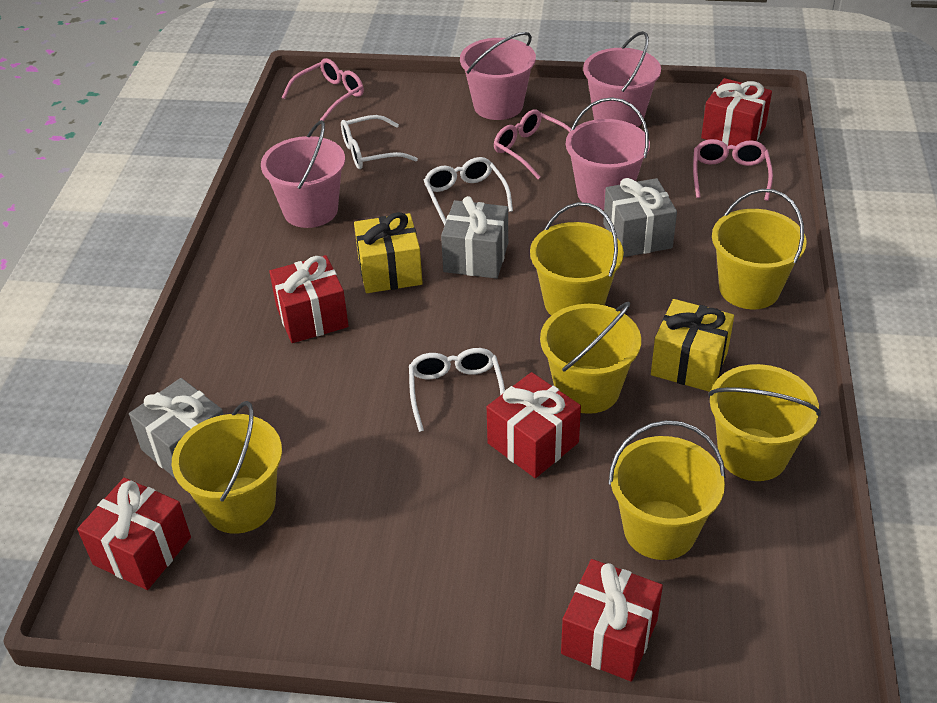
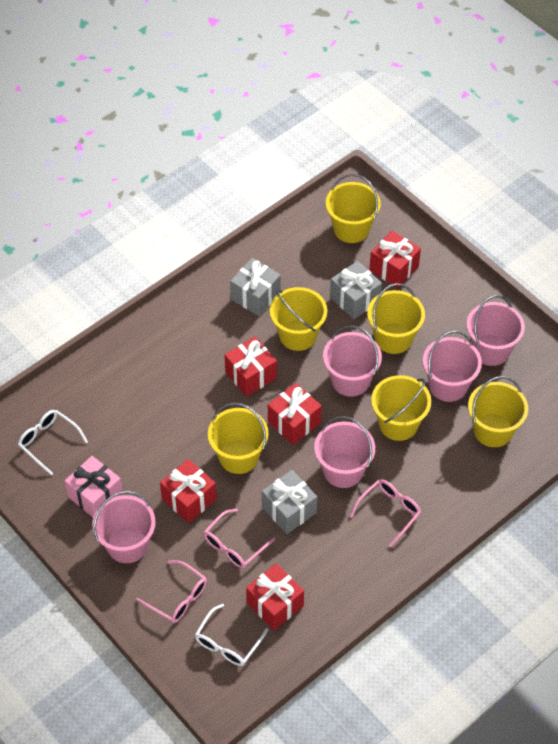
pink bucket: 4 -> 5
pink gift: 0 -> 1
white glasses: 3 -> 2
yellow gift: 2 -> 0

